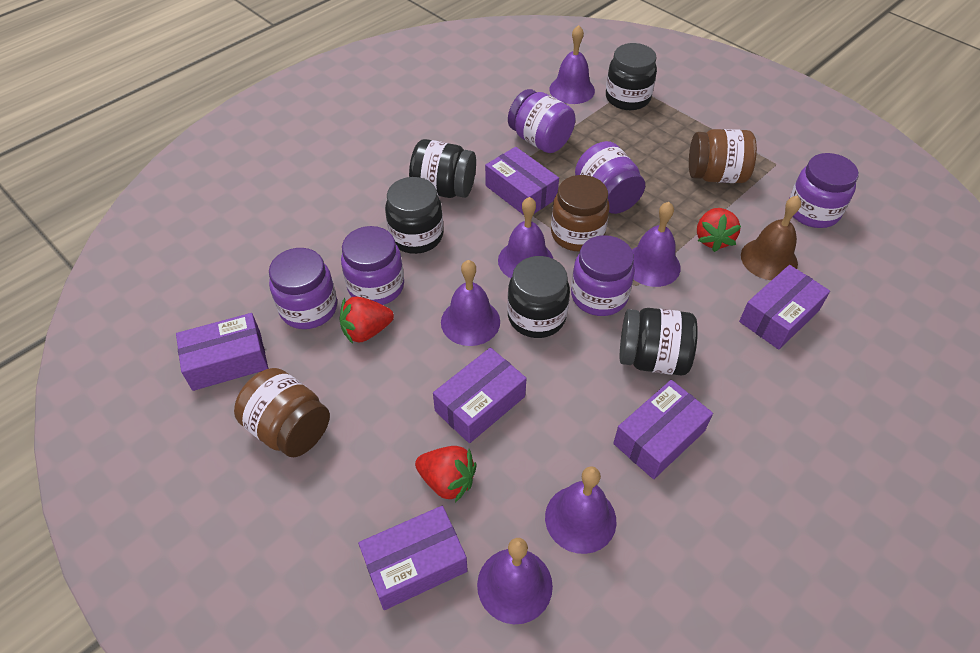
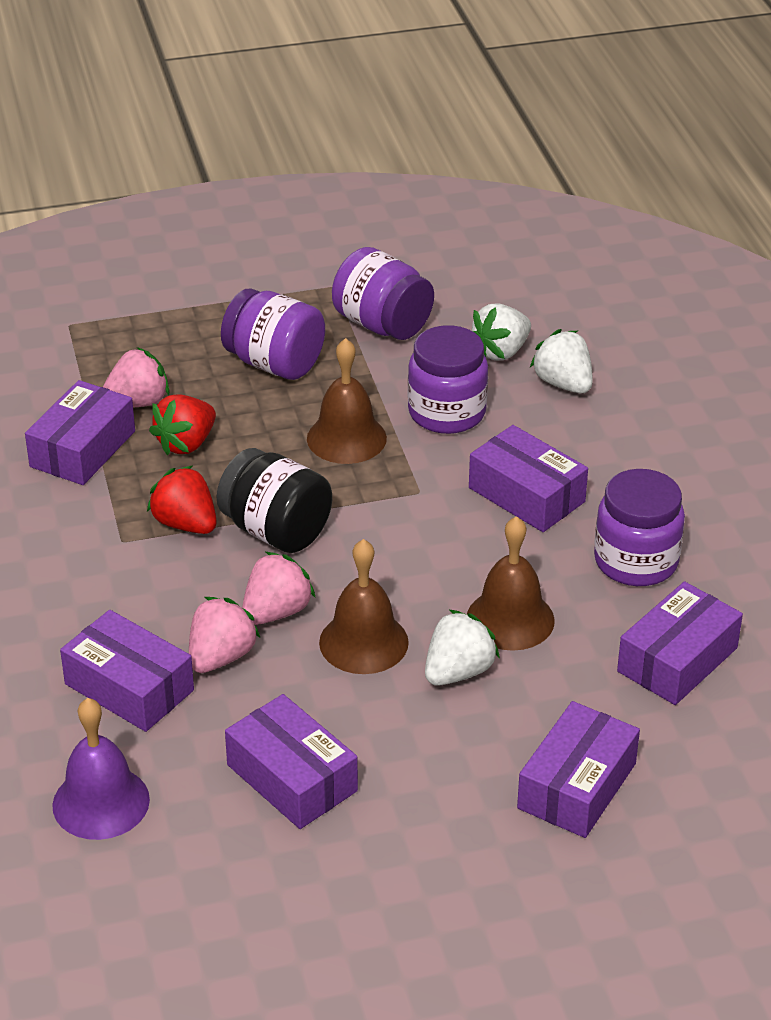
black jar: 5 -> 1
brown bell: 1 -> 3
brown jar: 3 -> 0
pink strawberry: 0 -> 3
purple bell: 6 -> 1
purple jar: 6 -> 4
red strawberry: 3 -> 2
white strawberry: 0 -> 3

